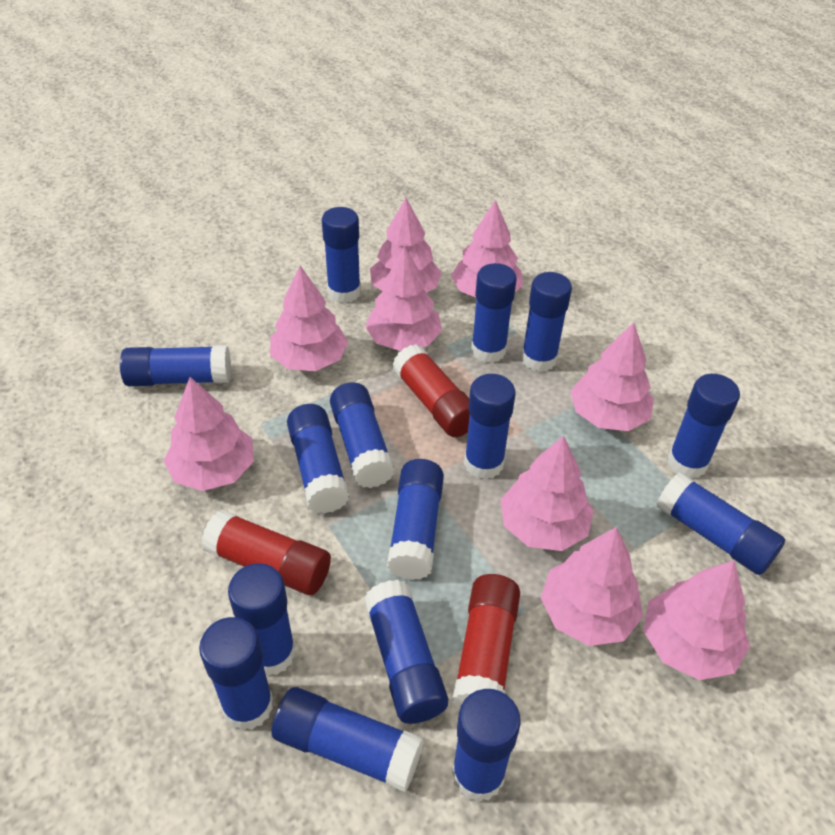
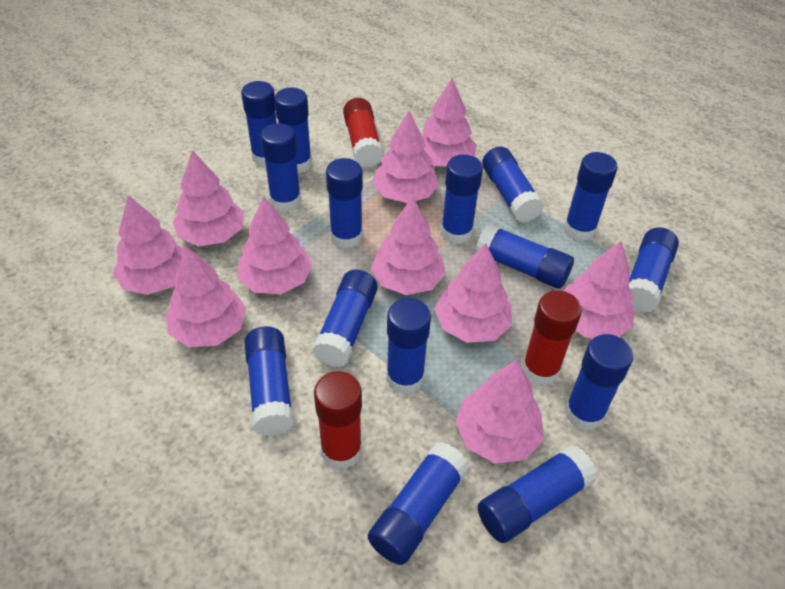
pink tree: 9 -> 10

